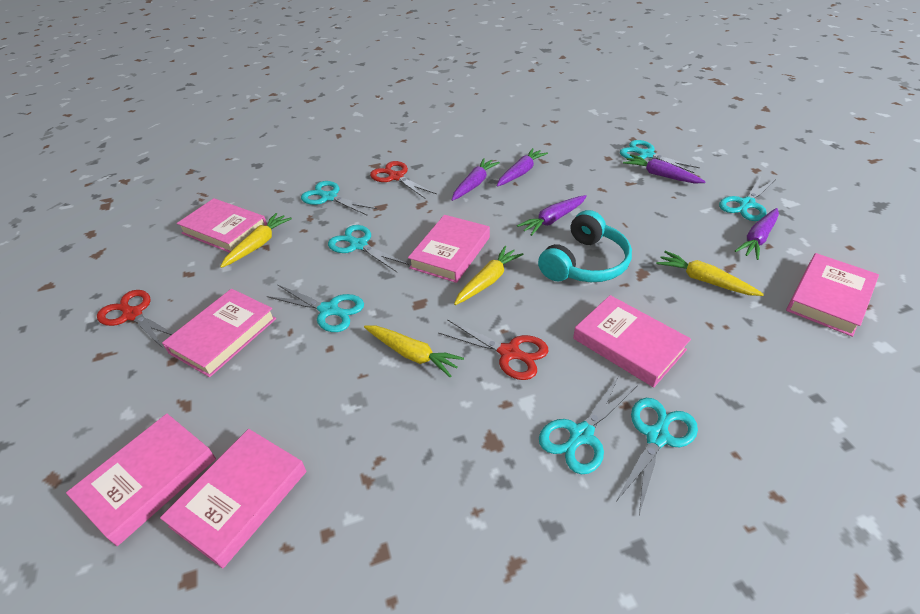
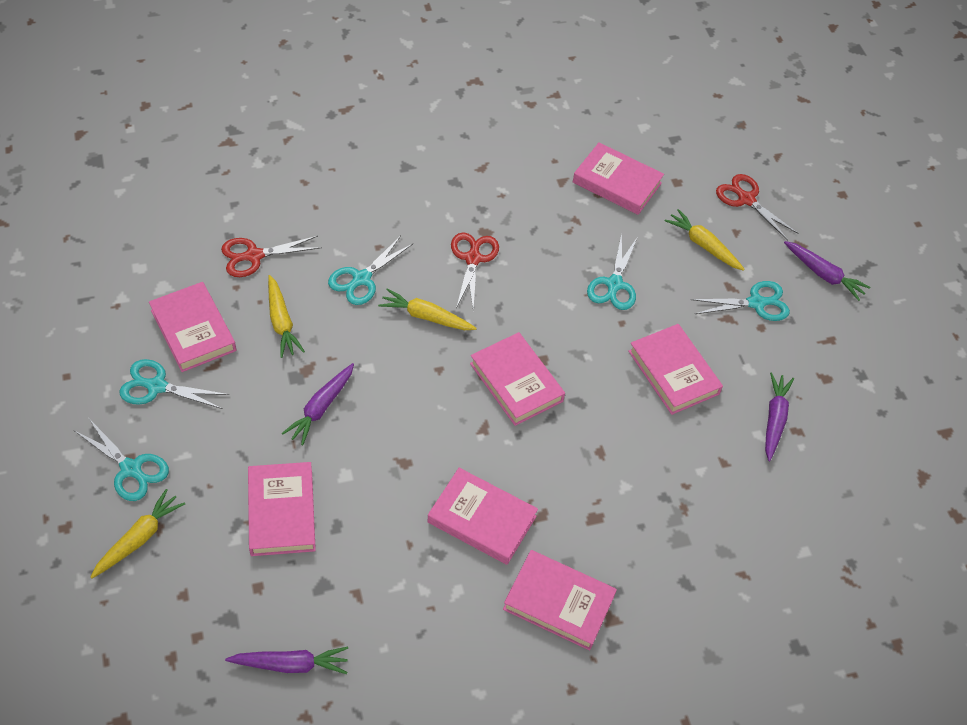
purple carrot: 5 -> 4
turquoise headphones: 1 -> 0
turquoise scissors: 7 -> 5

